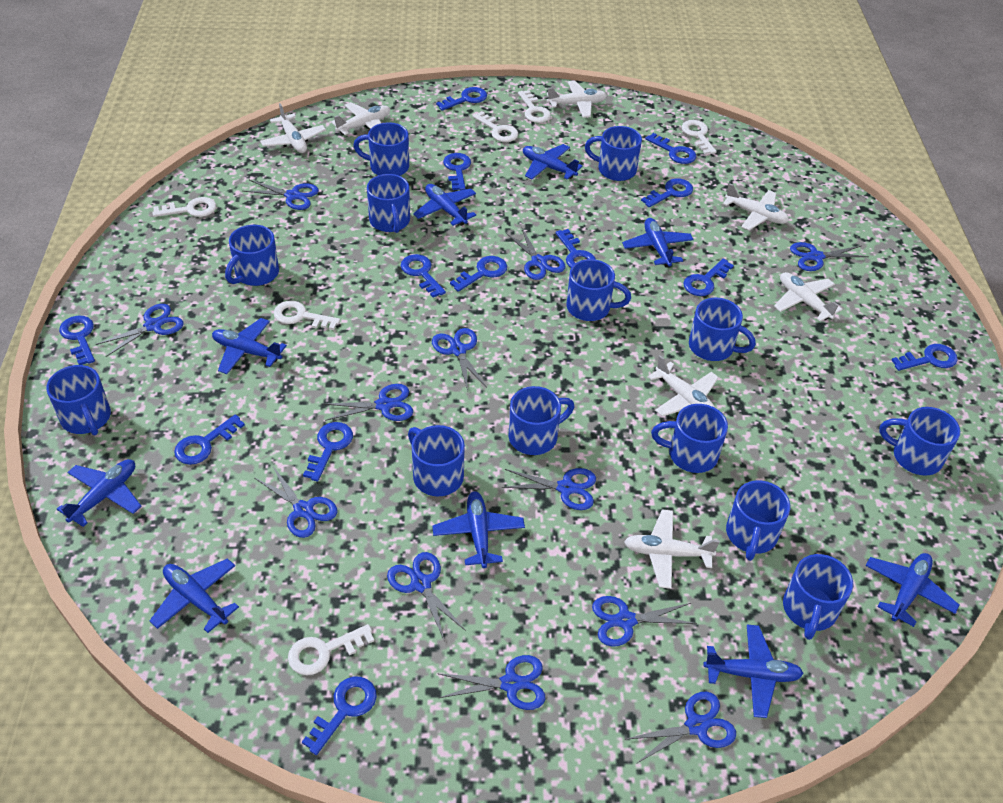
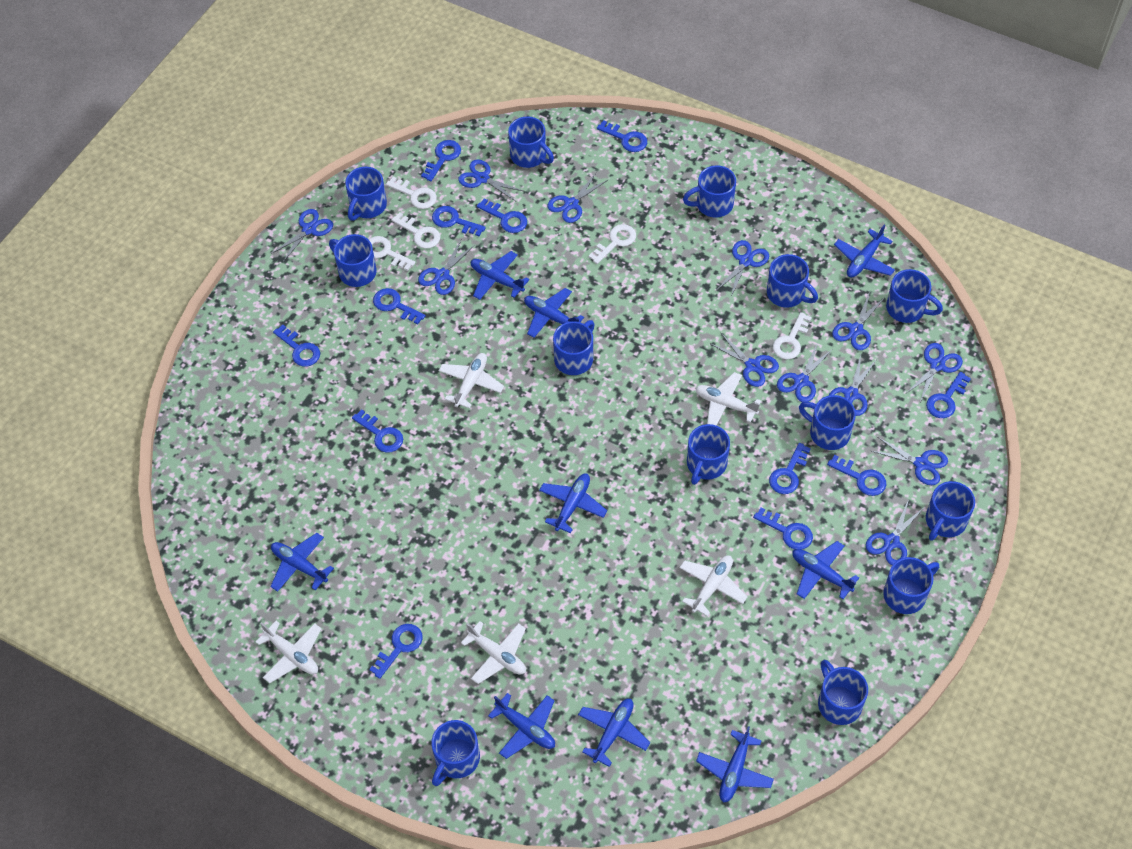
blue key: 13 -> 12
white key: 6 -> 5
white plane: 7 -> 5

